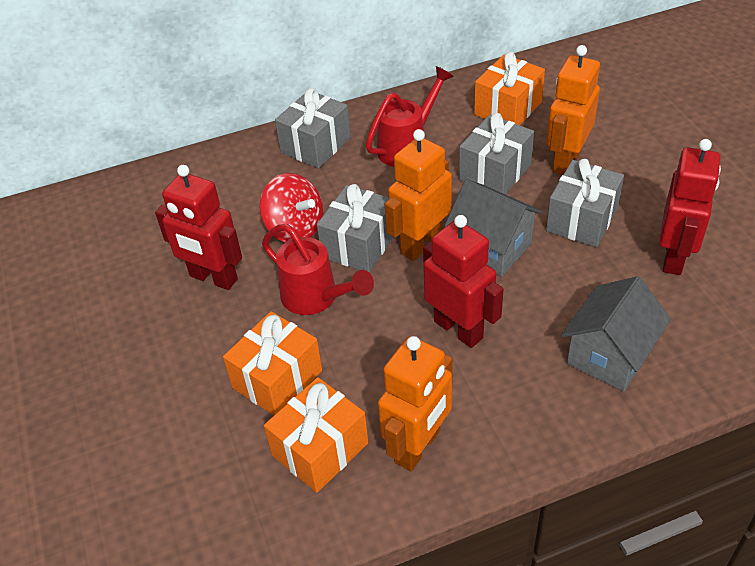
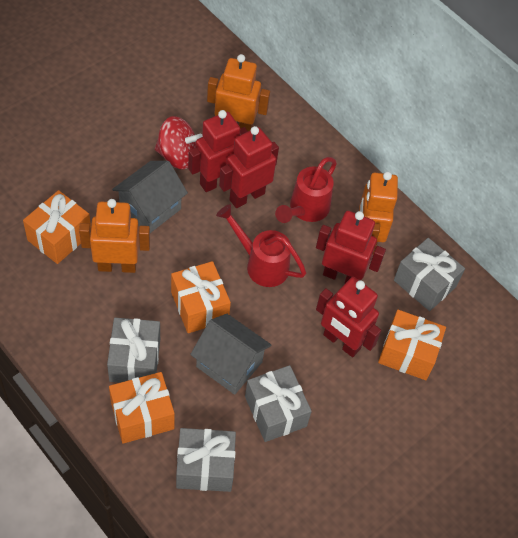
orange gift: 3 -> 4
red robot: 3 -> 4

